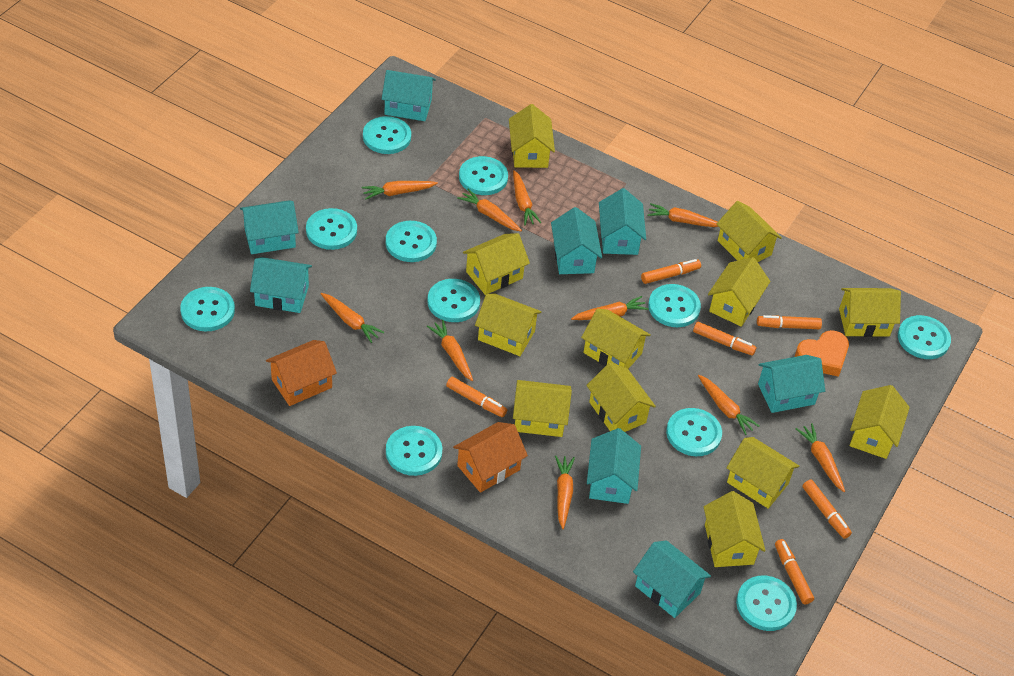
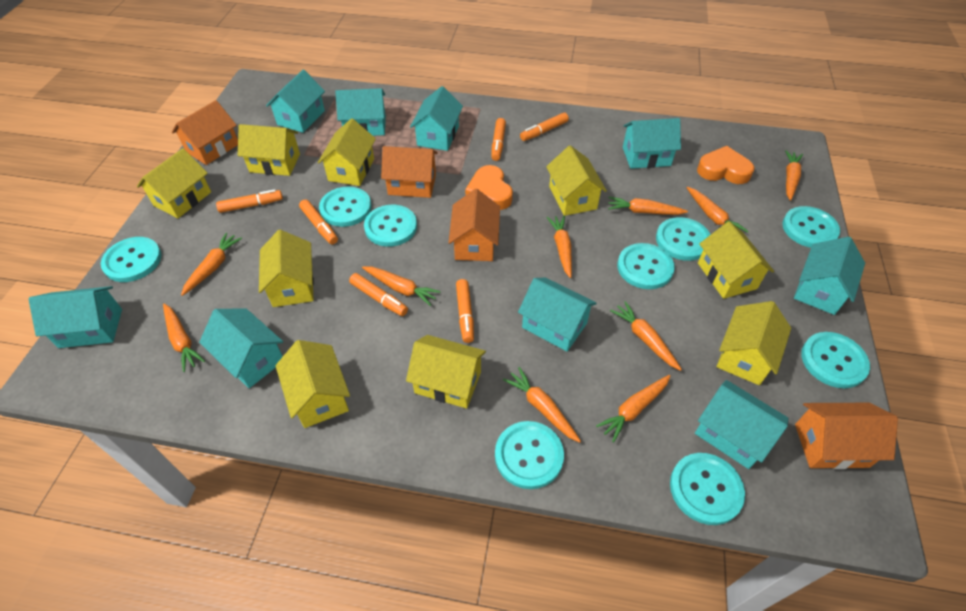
orange heart: 1 -> 2
orange house: 2 -> 4
turquoise button: 11 -> 9
turquoise house: 8 -> 9
yellow house: 12 -> 9

